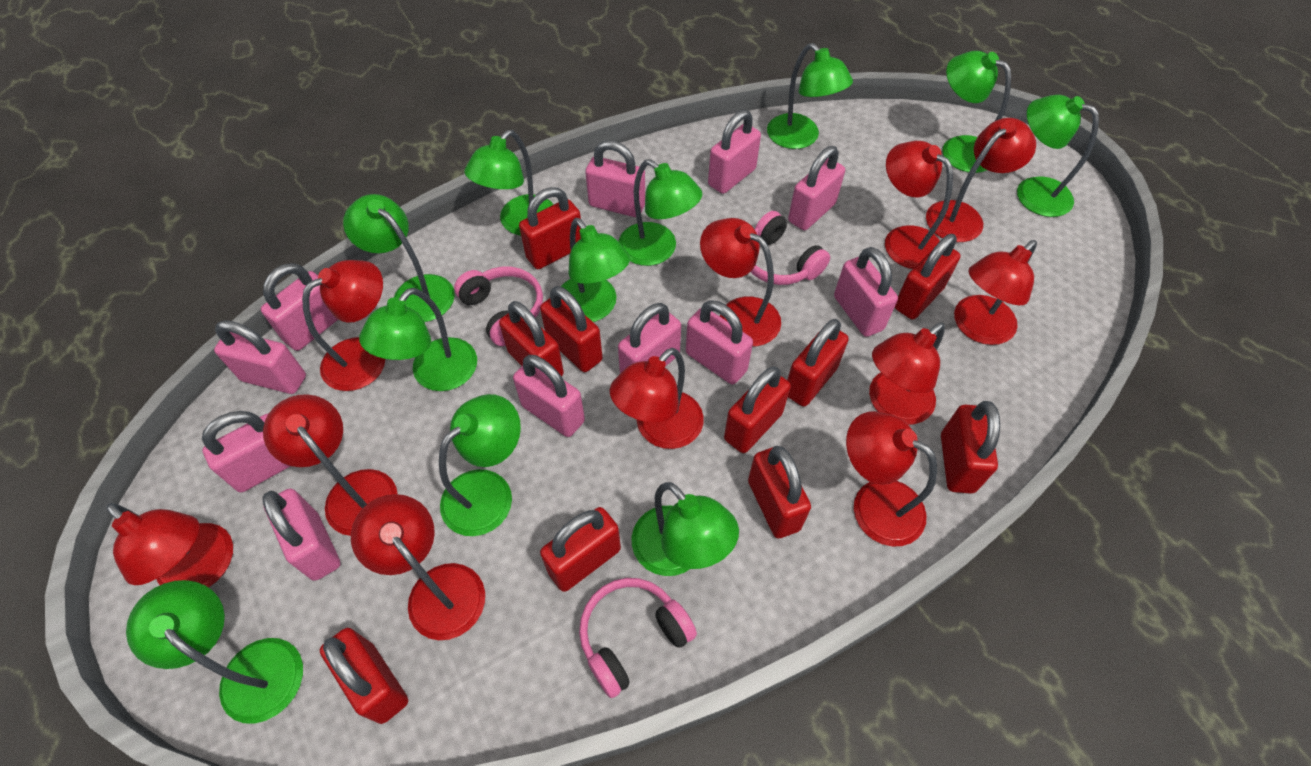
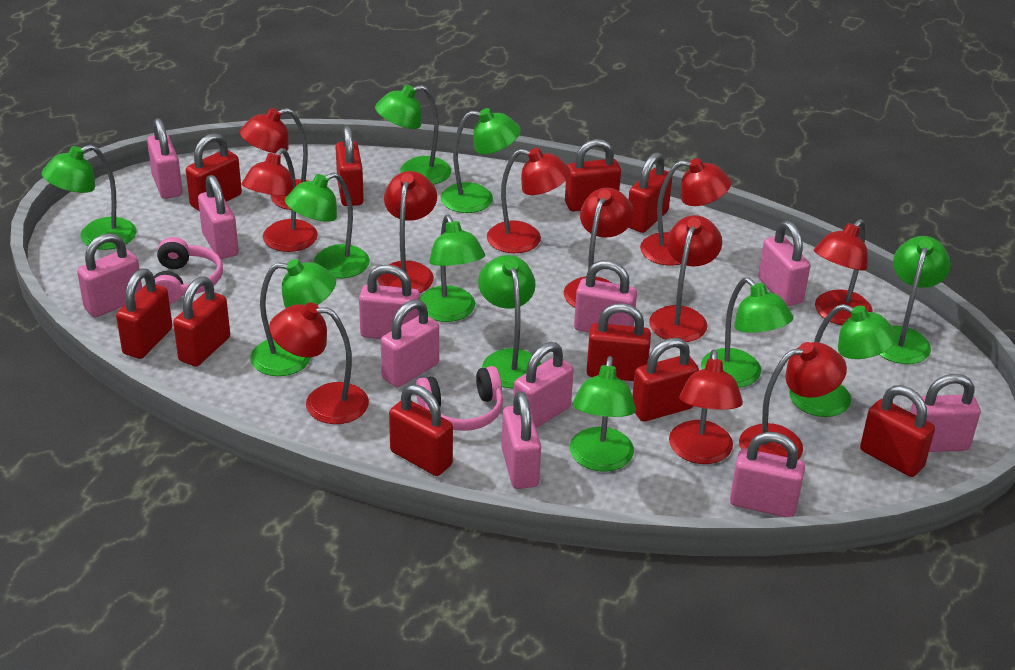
pink headphones: 3 -> 2

